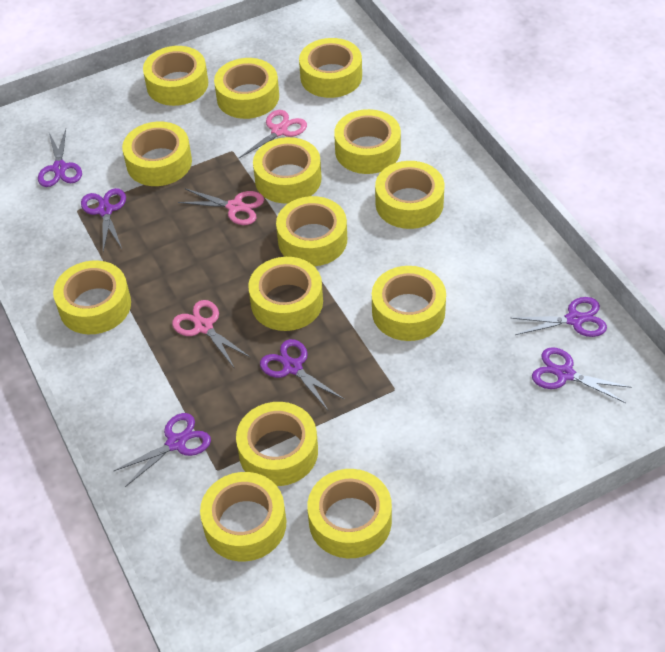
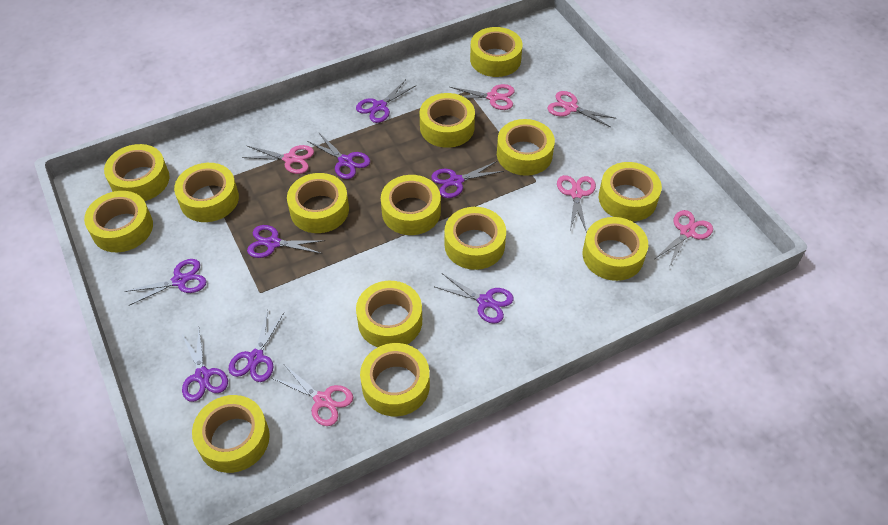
pink scissors: 3 -> 6
purple scissors: 6 -> 8

